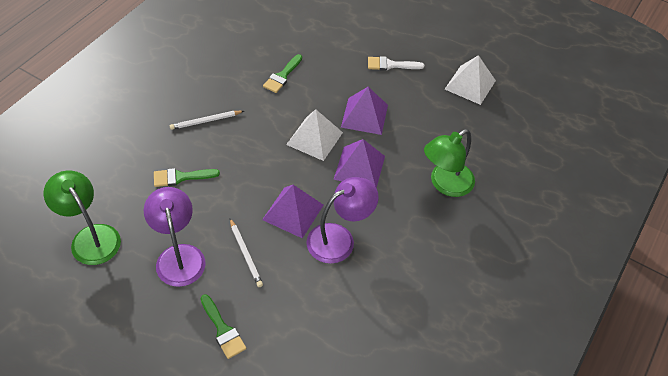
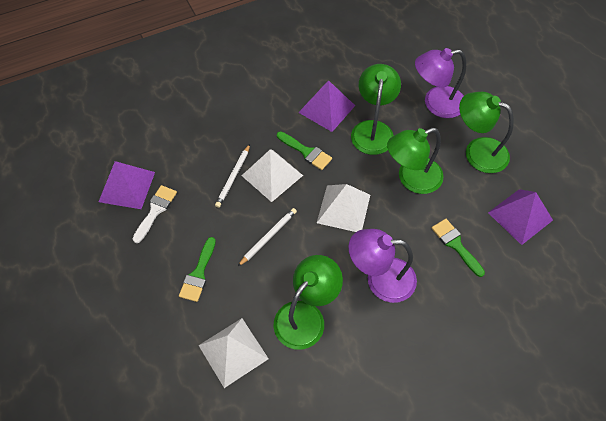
green lamp: 2 -> 4
white pyramid: 2 -> 3

